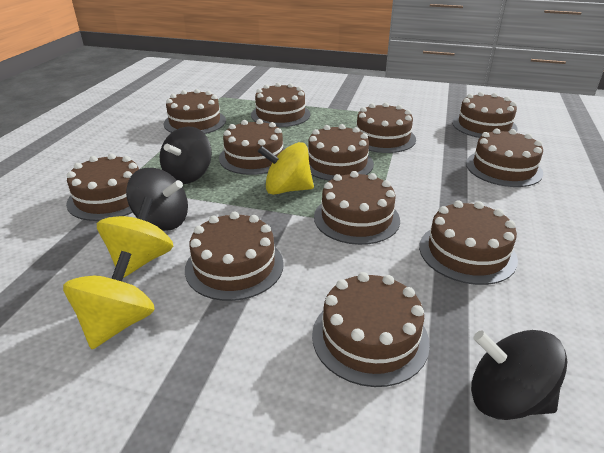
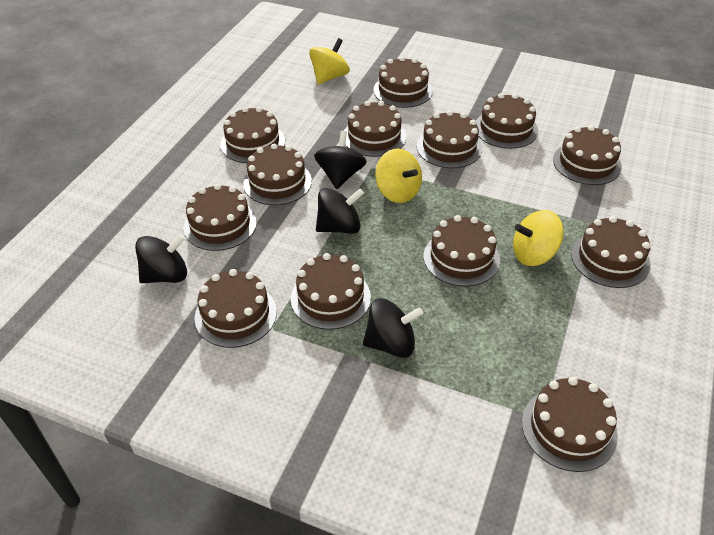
black spinning top: 3 -> 4
brown cake: 12 -> 13

